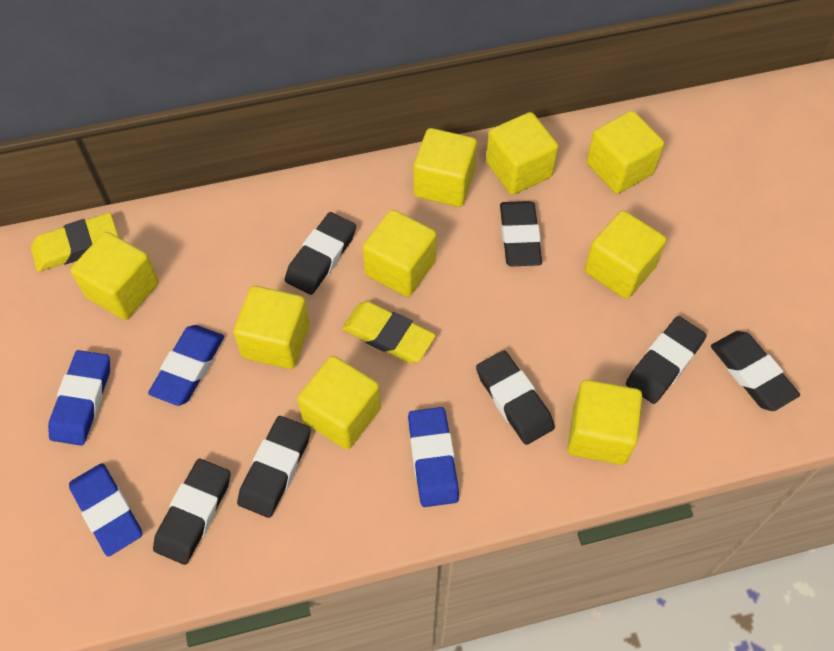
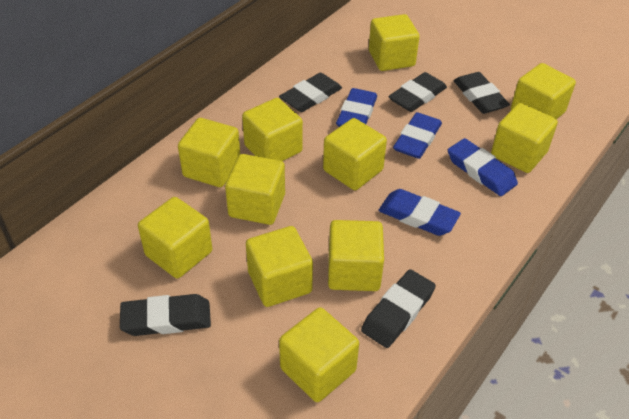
black eraser: 7 -> 5
yellow cube: 9 -> 11
yellow eraser: 2 -> 0

